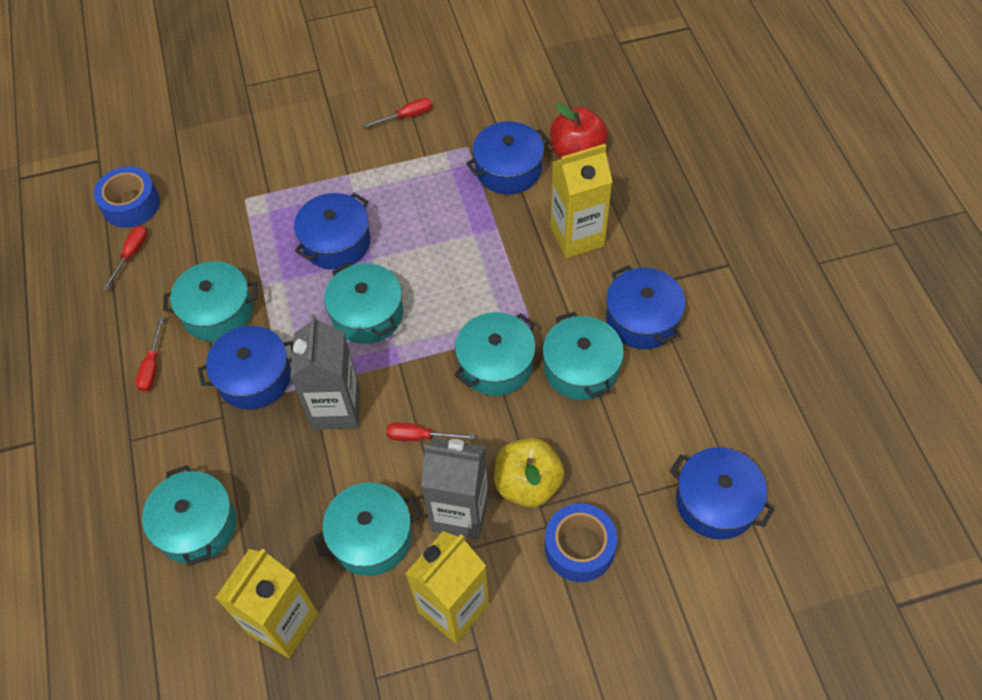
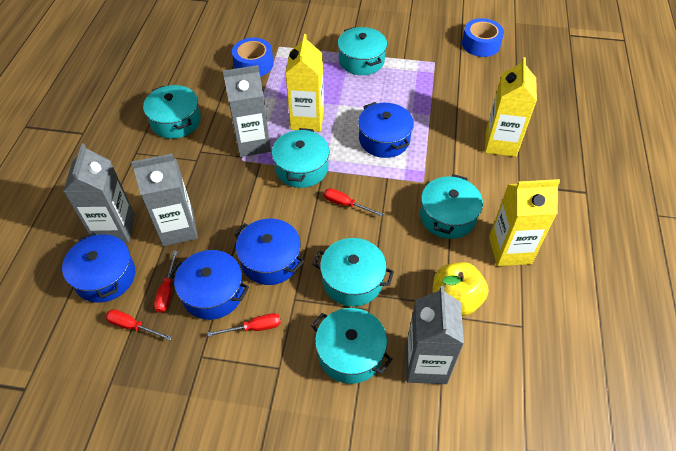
blue pot: 5 -> 4
grey carton: 2 -> 4
red apple: 1 -> 0

